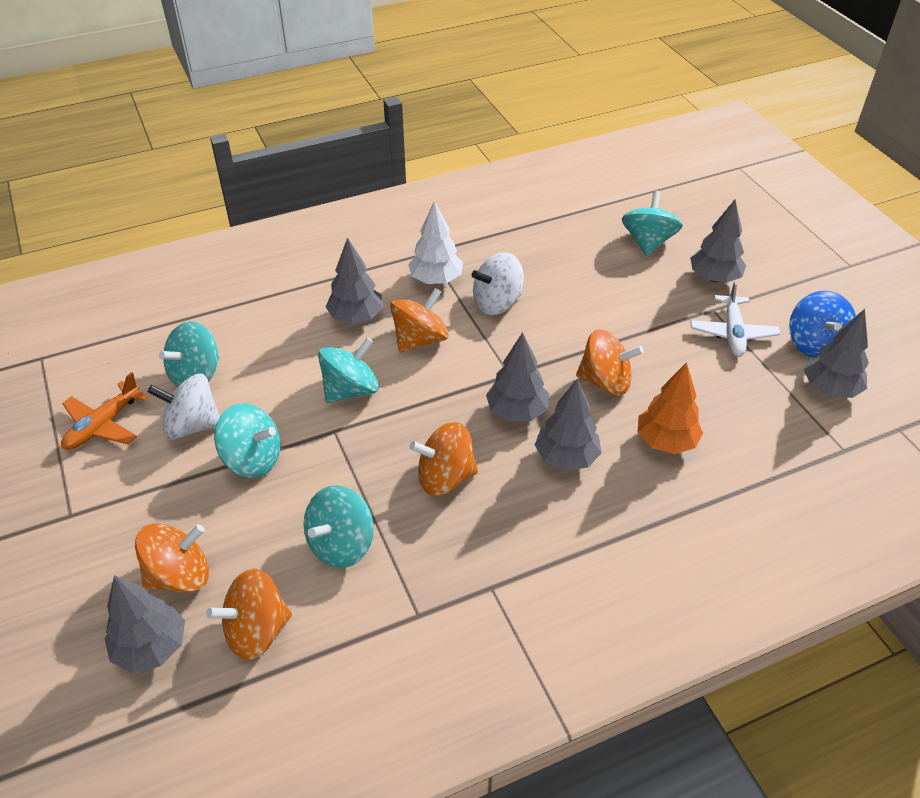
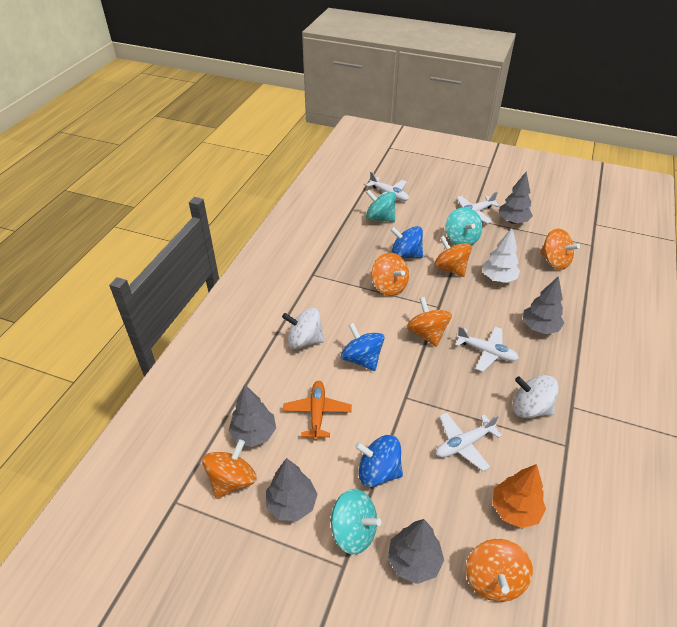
blue spinning top: 1 -> 3
grey tree: 6 -> 5
orange spinning top: 5 -> 6
turquoise spinning top: 5 -> 3
white plane: 1 -> 4

